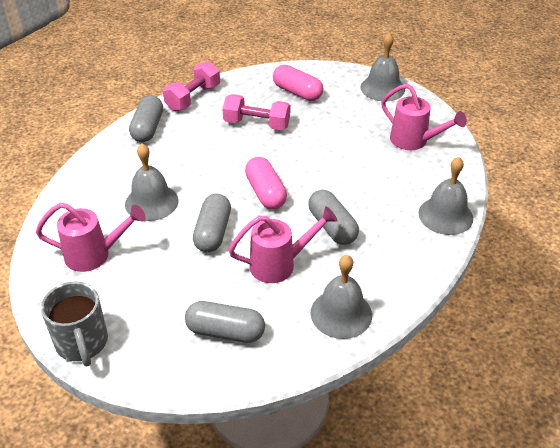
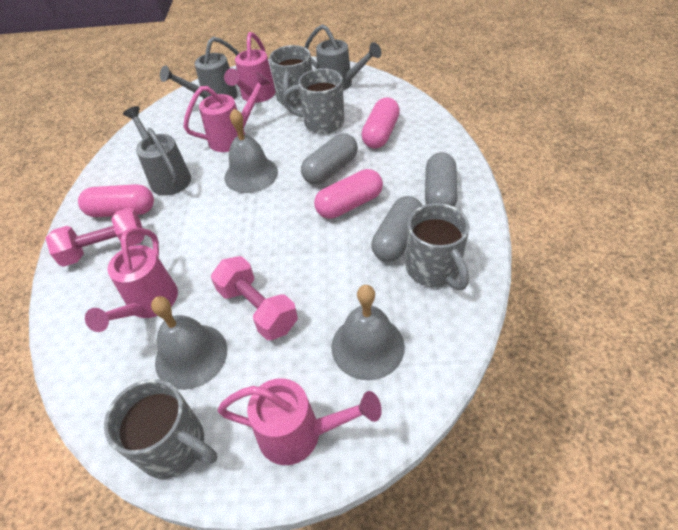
grey bell: 4 -> 3
grey capsule: 4 -> 3
grey mug: 1 -> 4
grey watering can: 0 -> 3
pink capsule: 2 -> 3
pink watering can: 3 -> 4

